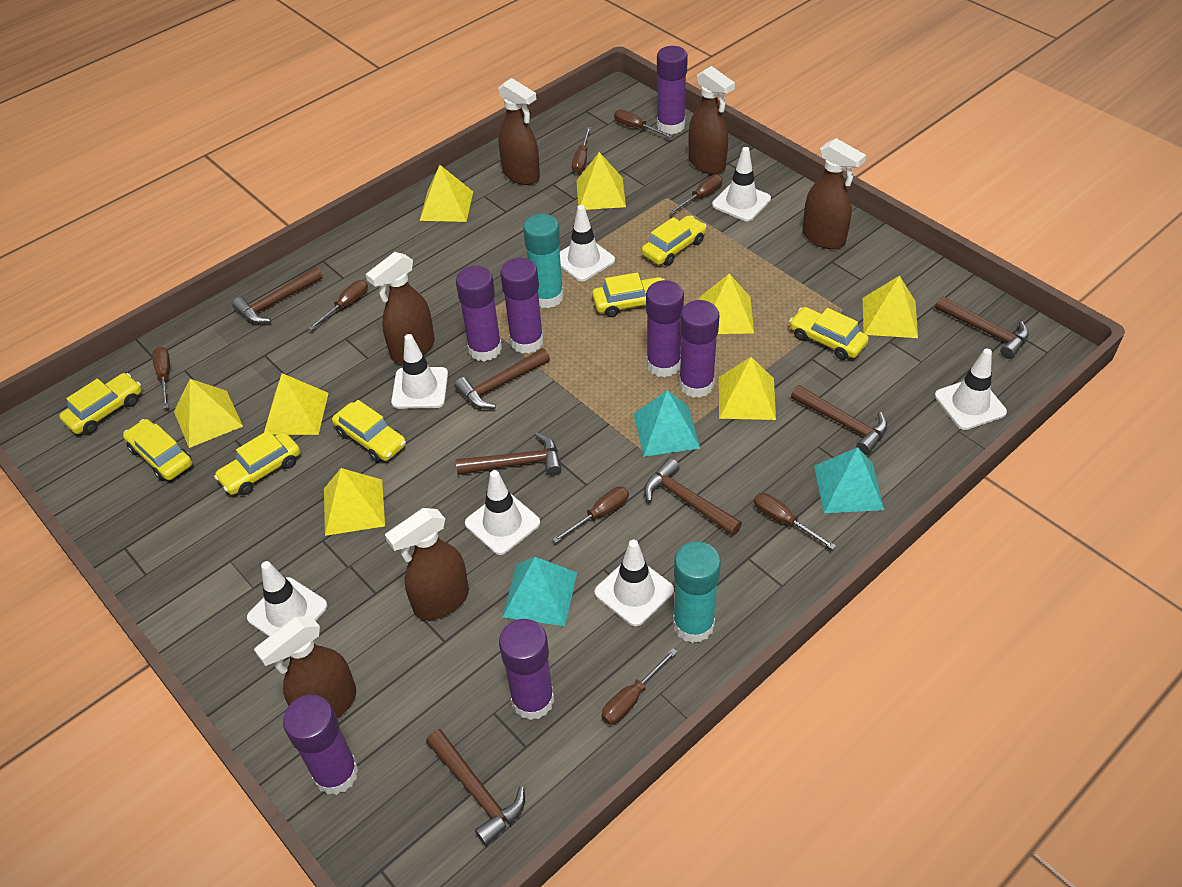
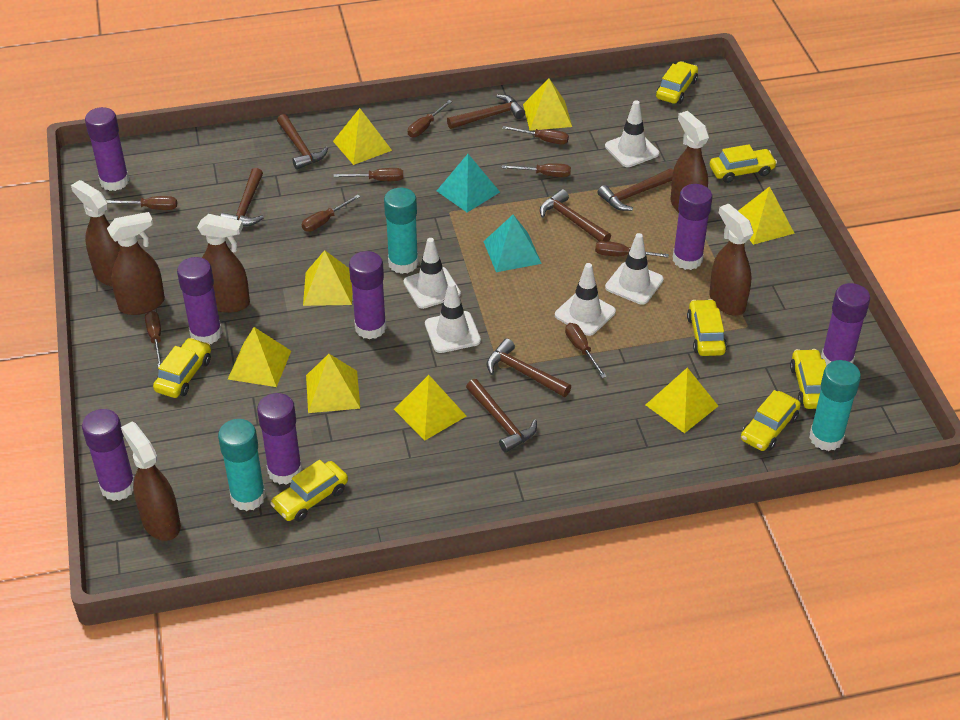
brown screwdriver: 8 -> 9
turquoise glue stick: 2 -> 3
turquoise pyramid: 3 -> 2
white traffic cone: 7 -> 5

